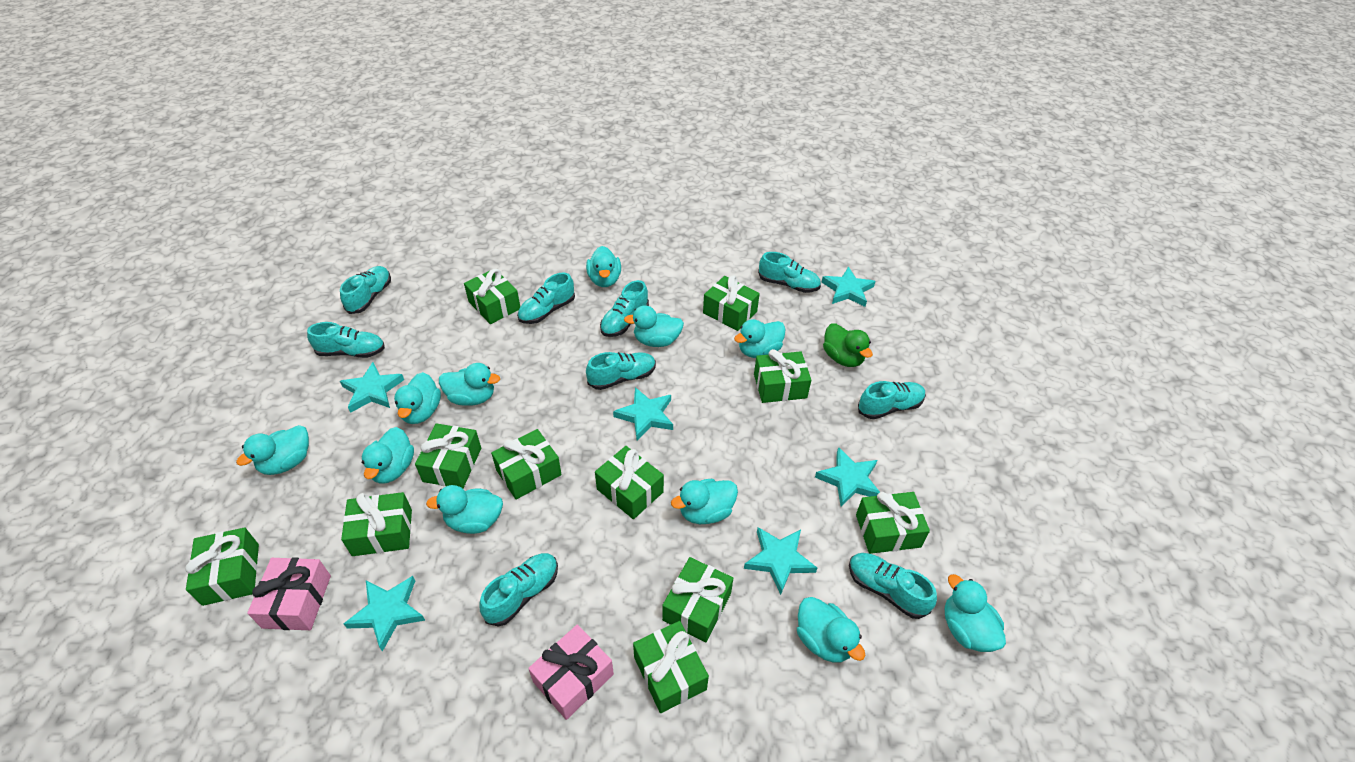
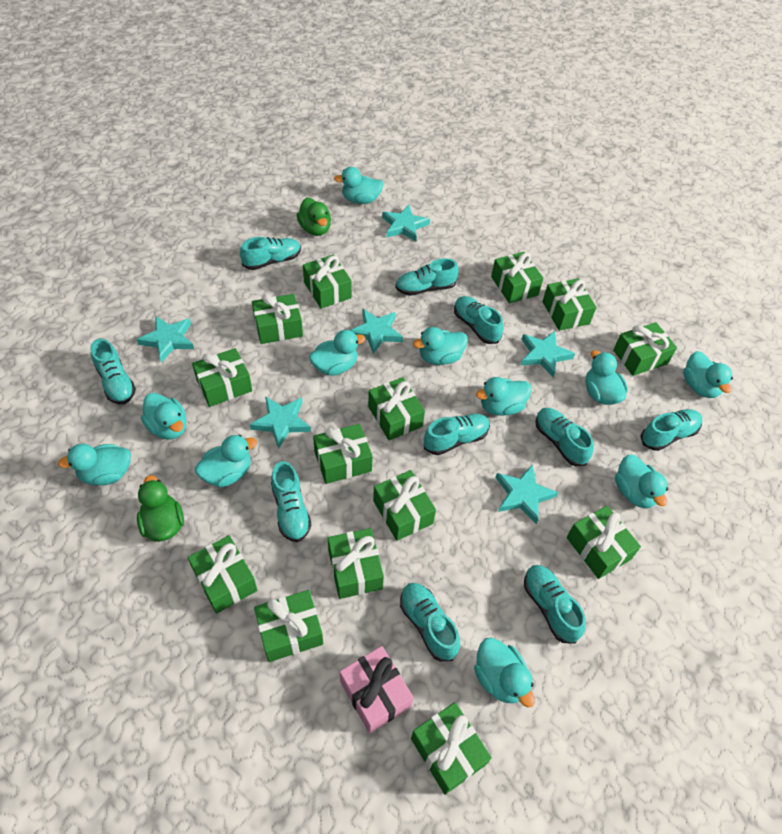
green duck: 1 -> 2
green gift: 11 -> 14
pink gift: 2 -> 1
turquoise shoe: 9 -> 10

